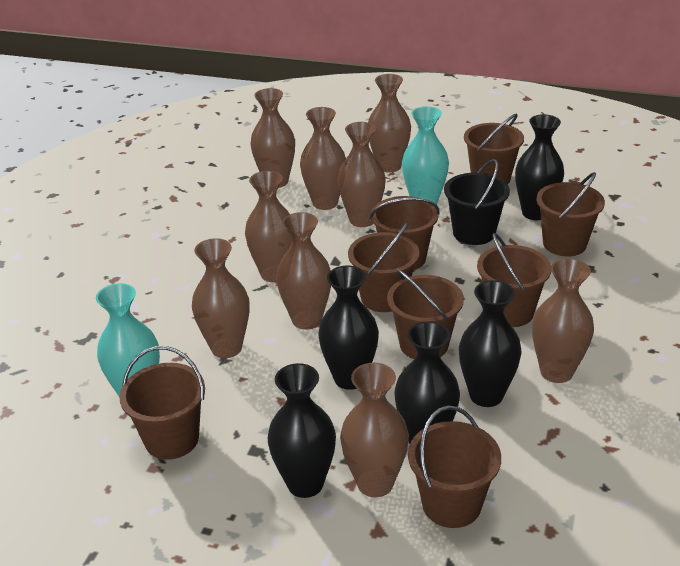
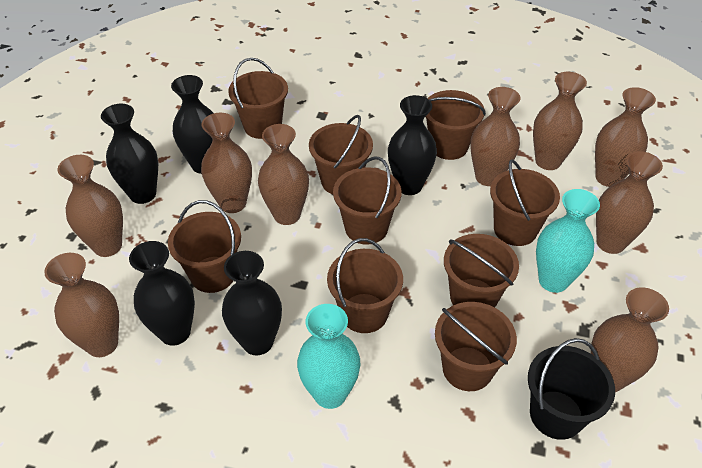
brown bucket: 8 -> 9

